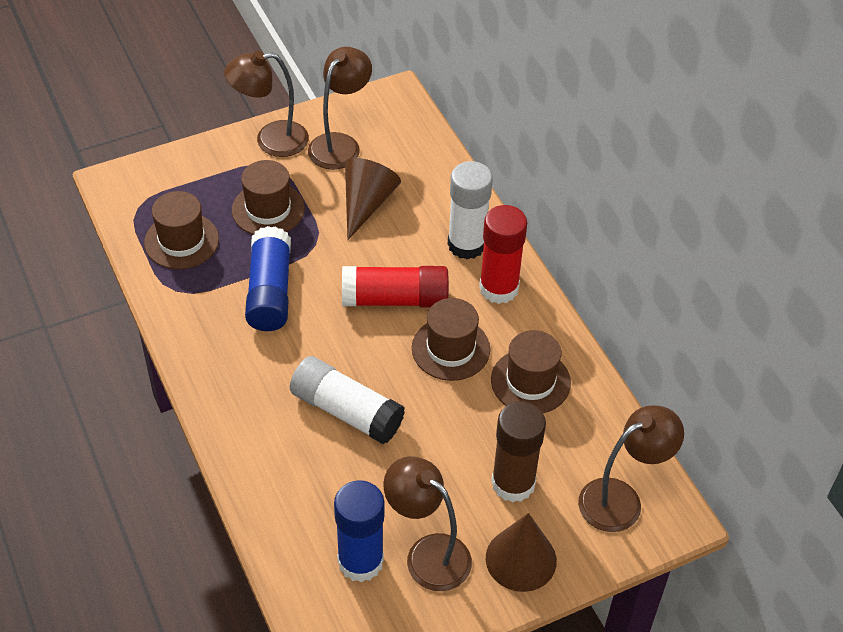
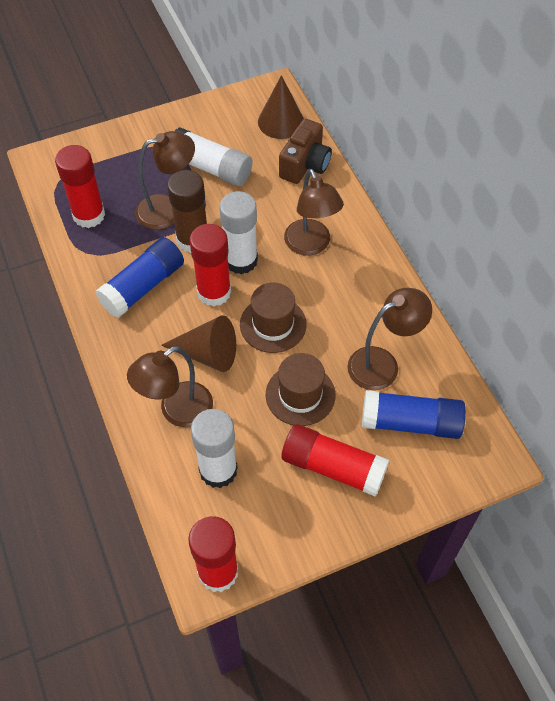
brown camera: 0 -> 1
brown hat: 4 -> 2
red glue stick: 2 -> 4
white glue stick: 2 -> 3

